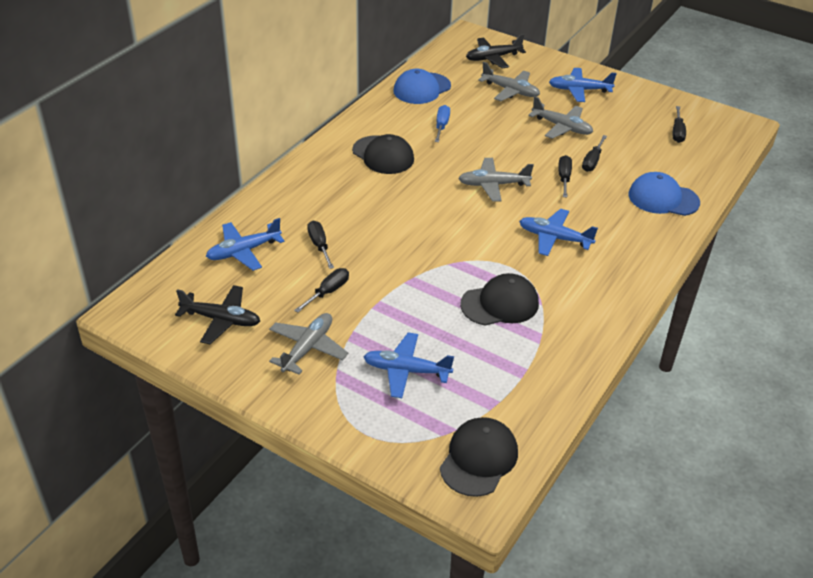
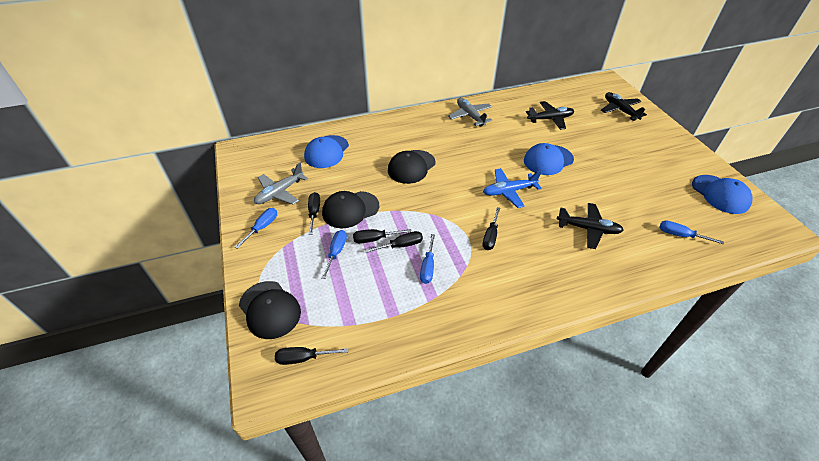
black plane: 2 -> 3
blue cap: 2 -> 3
blue plane: 4 -> 1
blue screwdriver: 1 -> 4
grey plane: 4 -> 2

